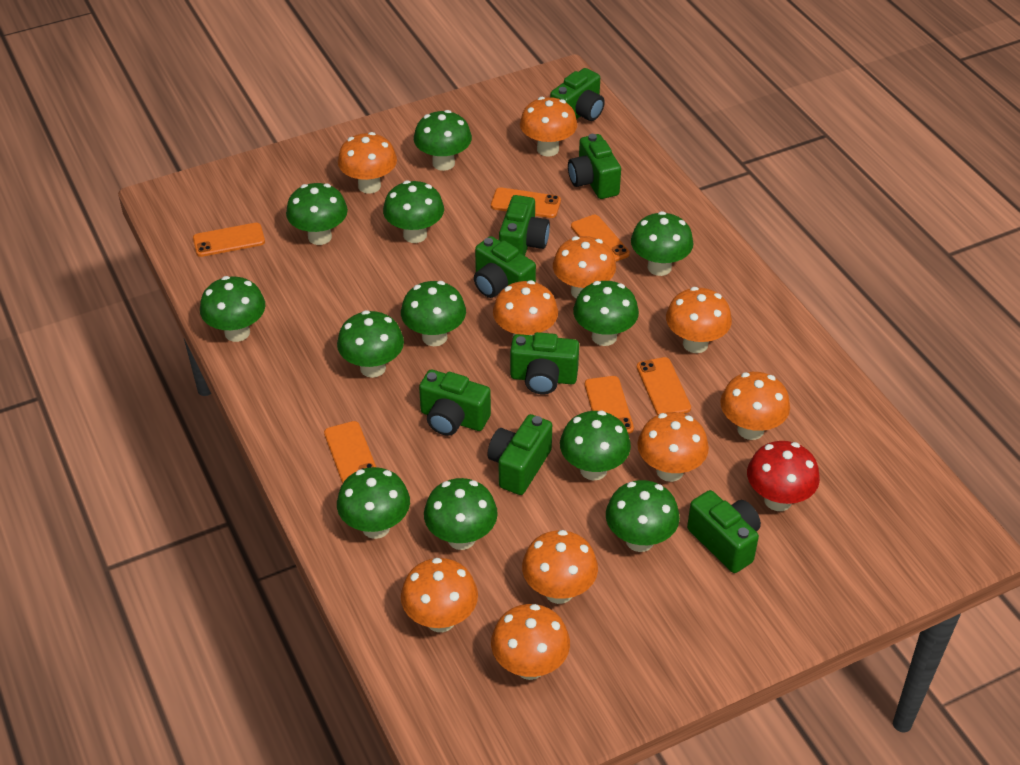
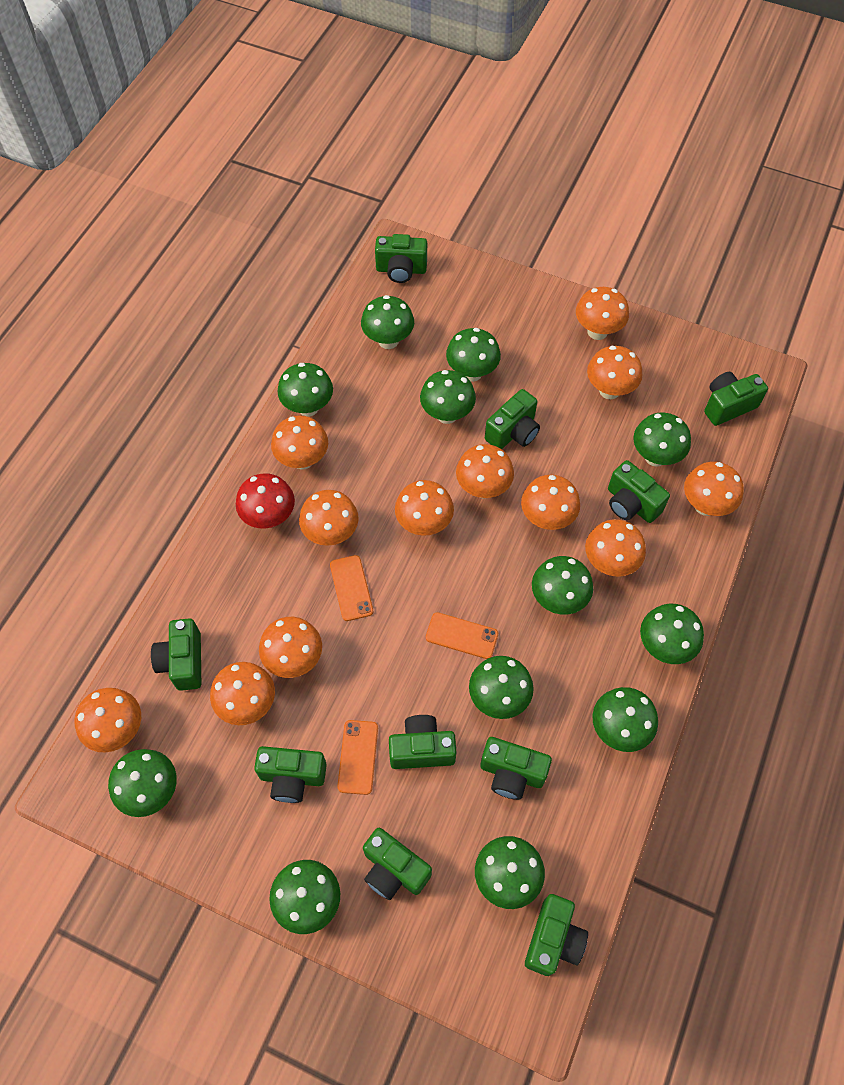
green camera: 8 -> 10
orange mushroom: 10 -> 12
orange phone: 6 -> 3

